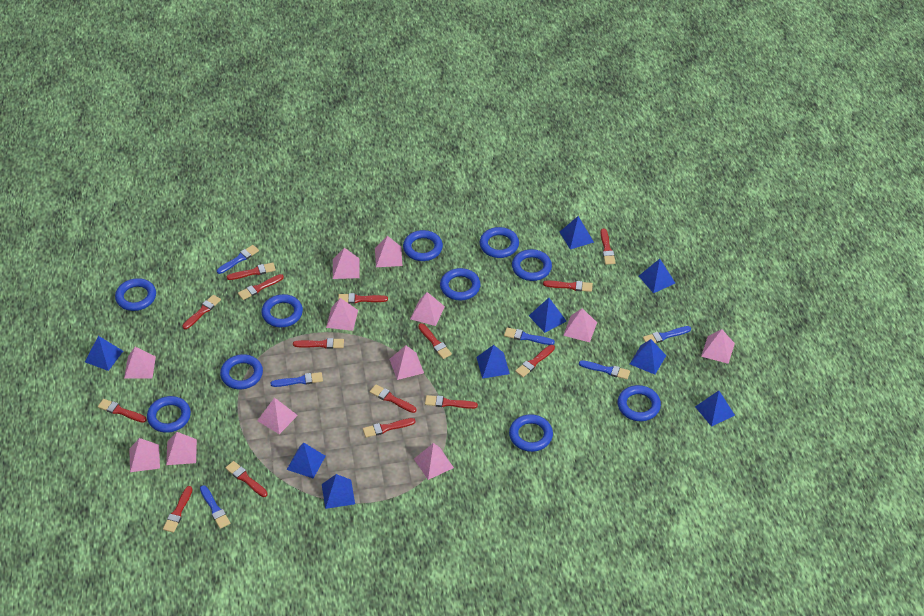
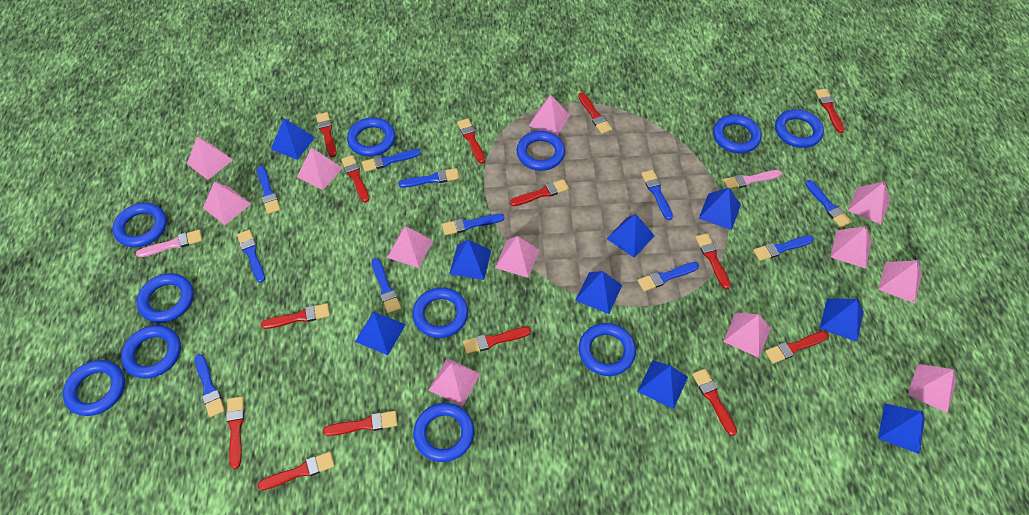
blue brush: 6 -> 11
blue ring: 10 -> 11
pink brush: 0 -> 2
red brush: 15 -> 14

